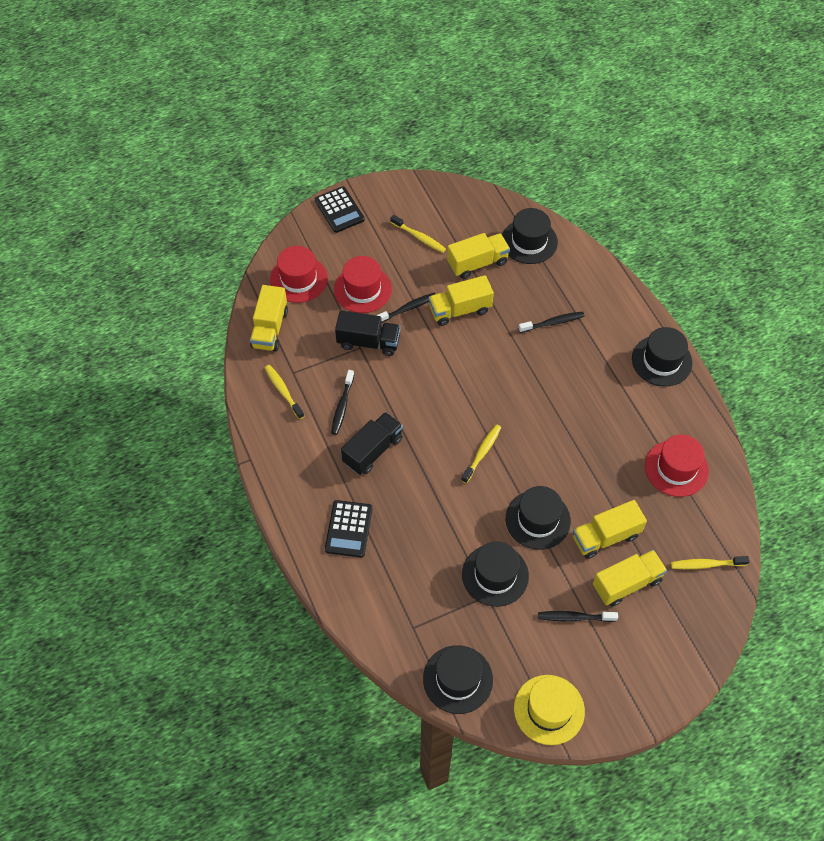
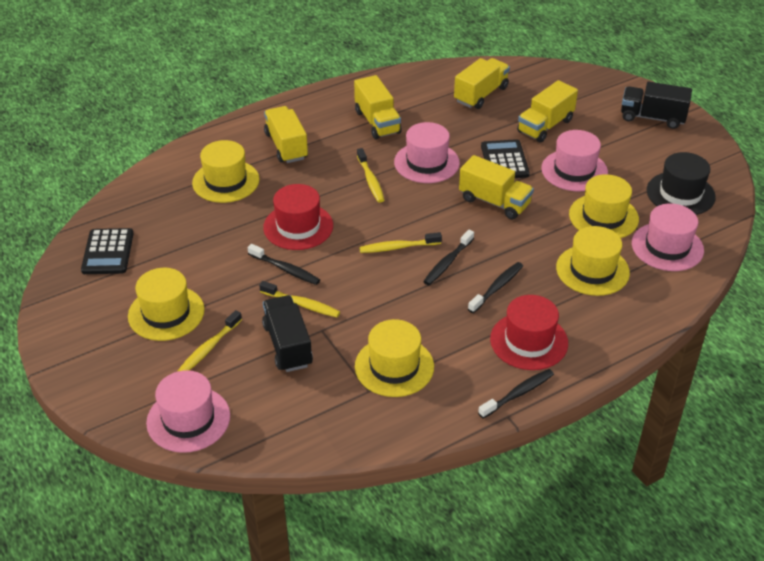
black hat: 5 -> 1
pink hat: 0 -> 4
red hat: 3 -> 2
yellow hat: 1 -> 5

